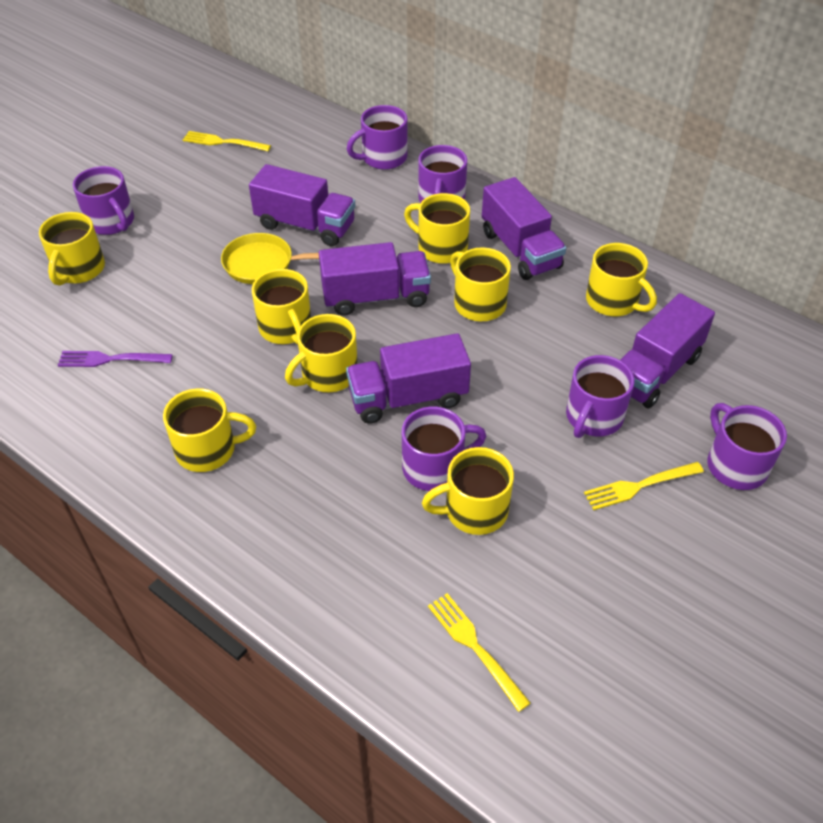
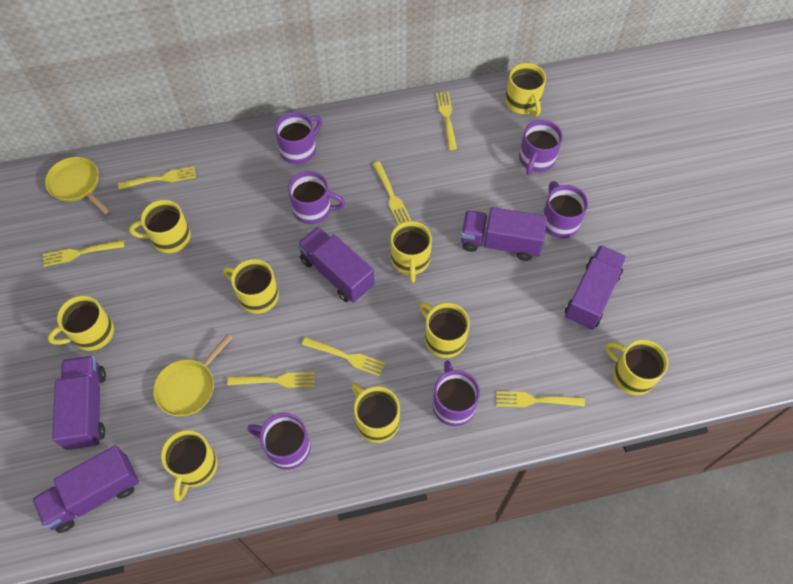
purple fork: 1 -> 0
yellow fork: 3 -> 7
yellow mug: 8 -> 9
yellow pan: 1 -> 2

